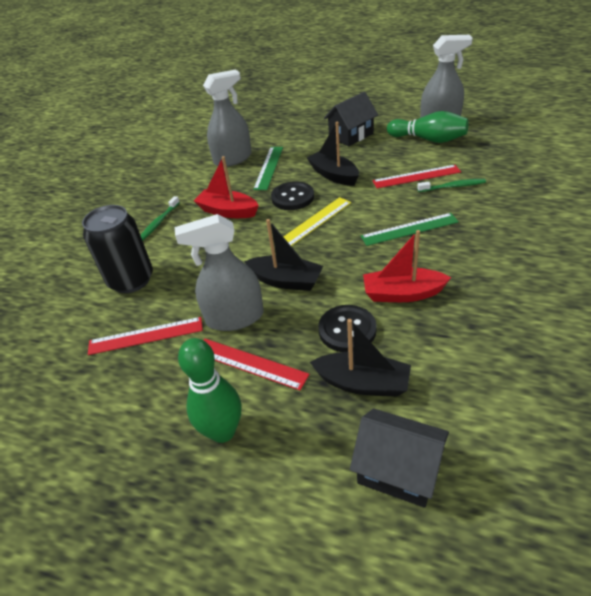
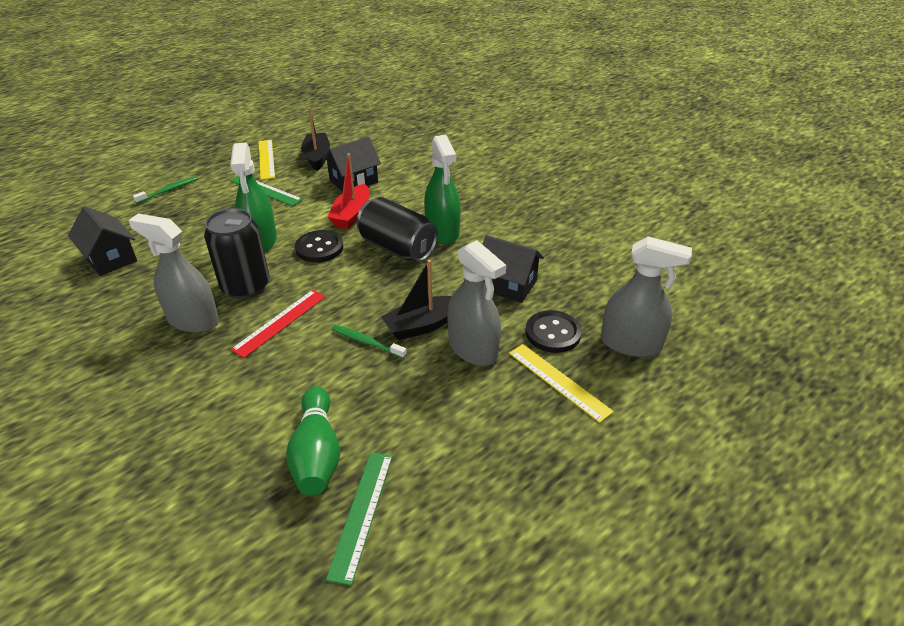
black boat: 3 -> 2
black can: 1 -> 2
black house: 2 -> 3
green bowling pin: 2 -> 1
green spray bottle: 0 -> 2
red boat: 2 -> 1
red ruler: 3 -> 1
yellow ruler: 1 -> 2

